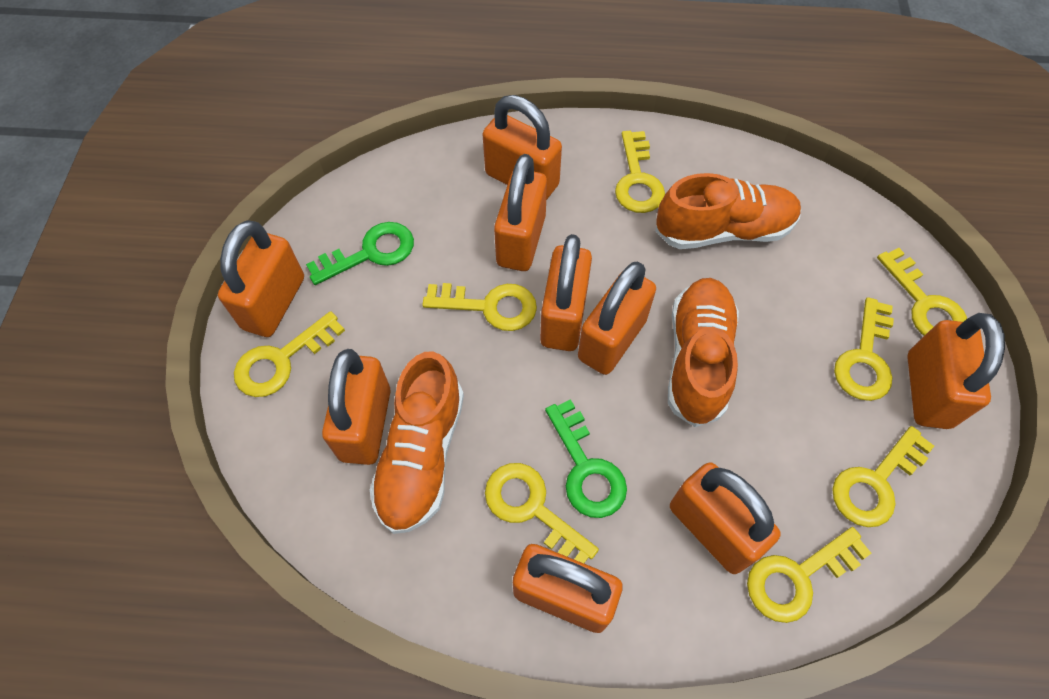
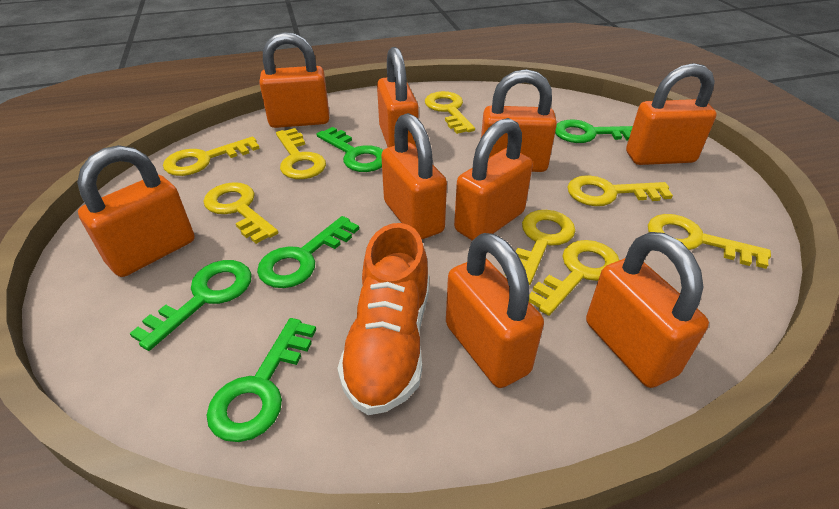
green key: 2 -> 5
orange shoe: 3 -> 1

